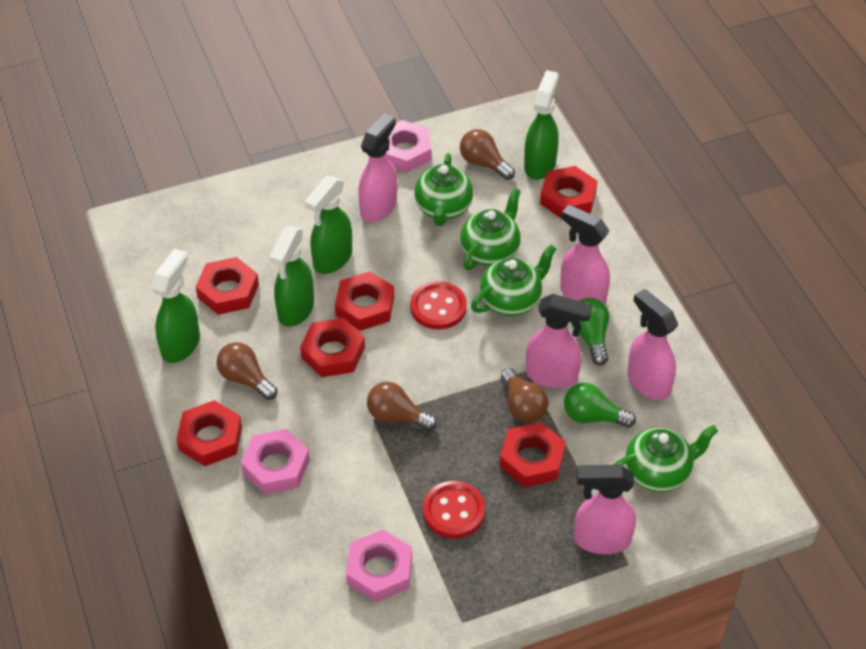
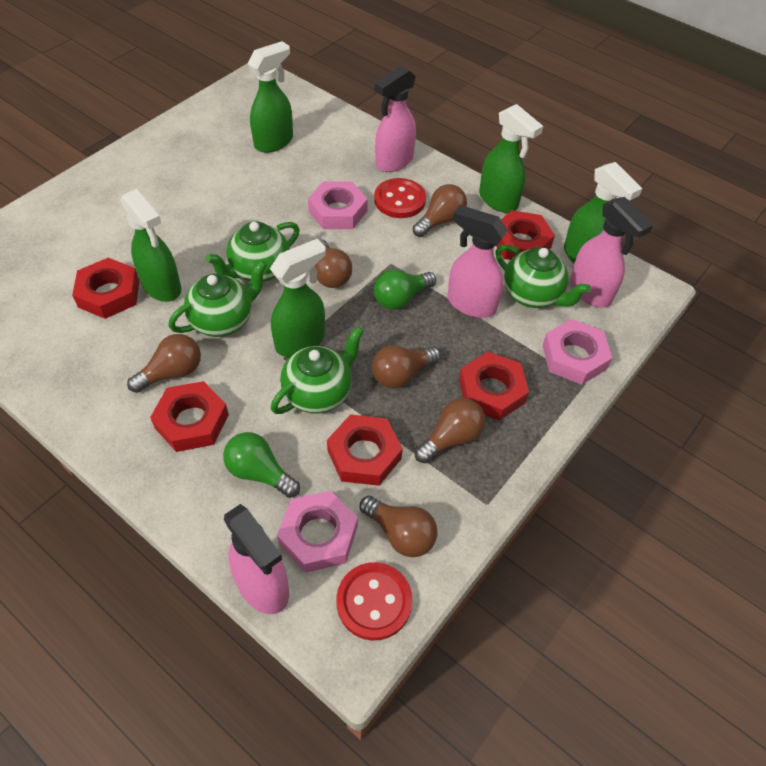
brown light bulb: 4 -> 6
green spray bottle: 4 -> 5
pink spray bottle: 5 -> 4
red nut: 6 -> 5

